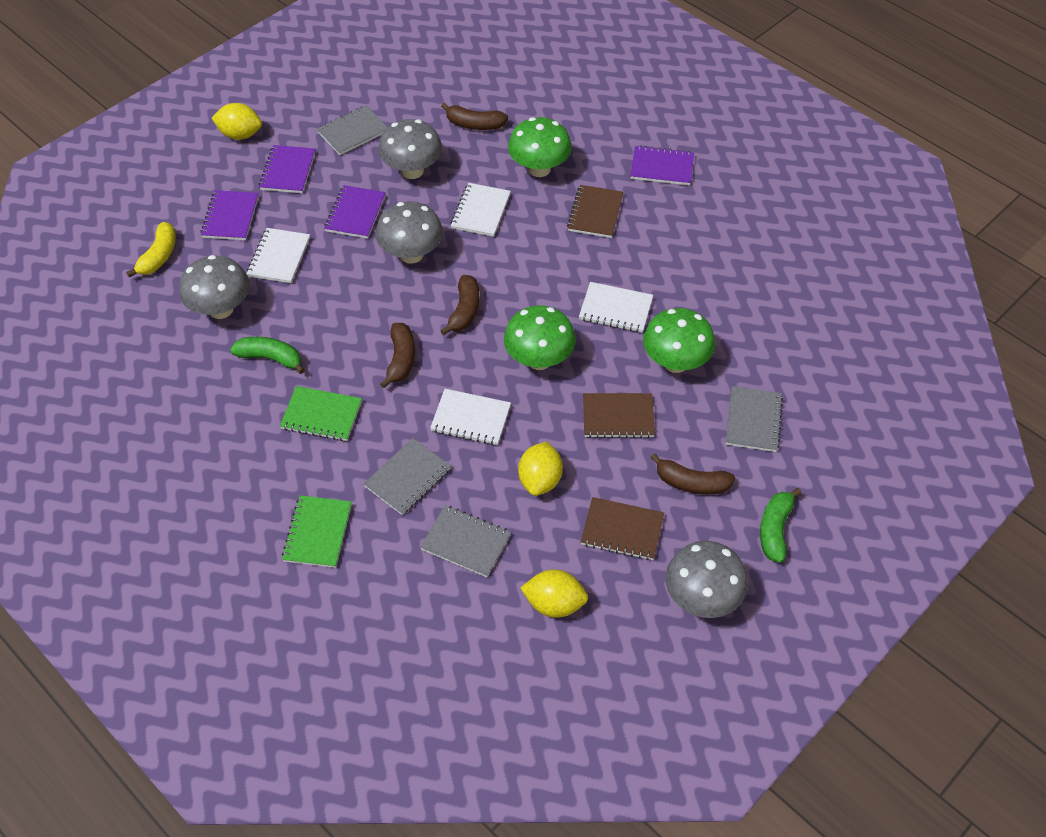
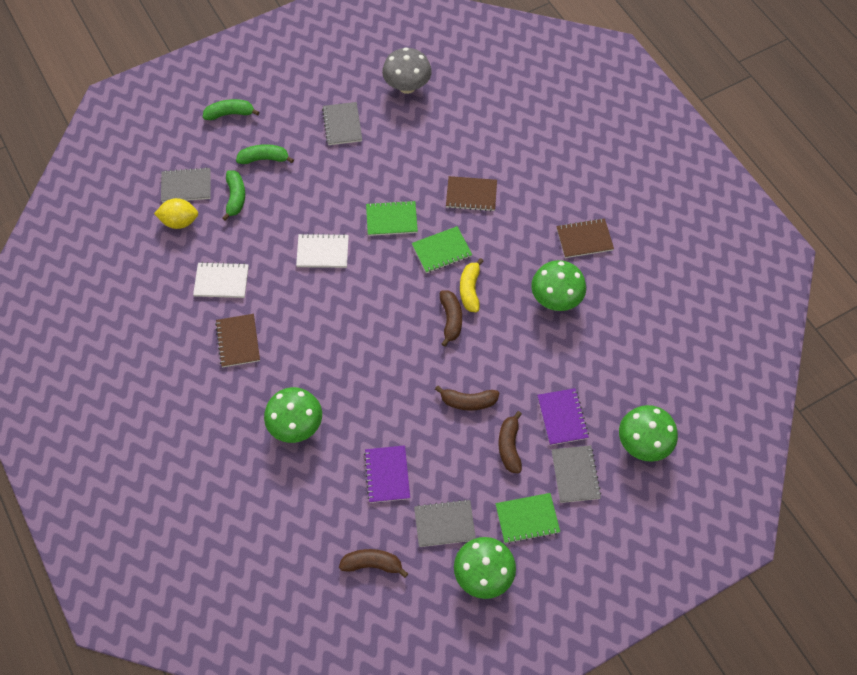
green banana: 2 -> 3
green mushroom: 3 -> 4
green notebook: 2 -> 3
grey mushroom: 4 -> 1
purple notebook: 4 -> 2
white notebook: 4 -> 2
yellow lemon: 3 -> 1

